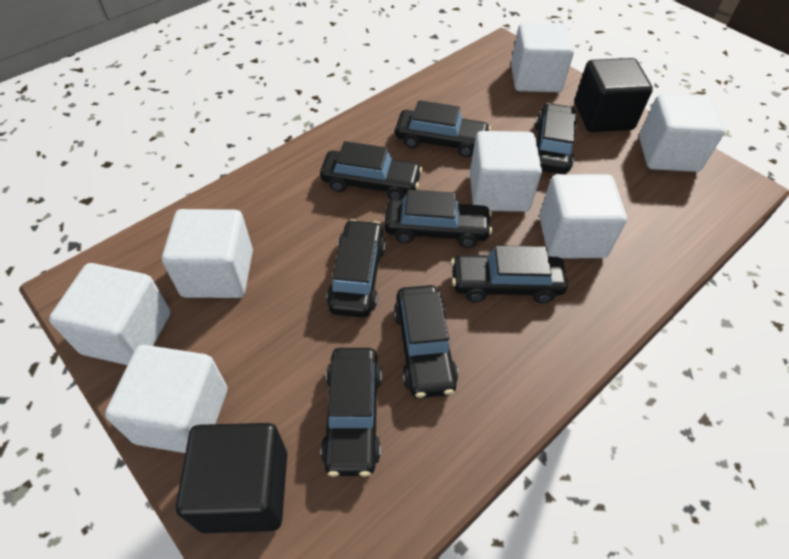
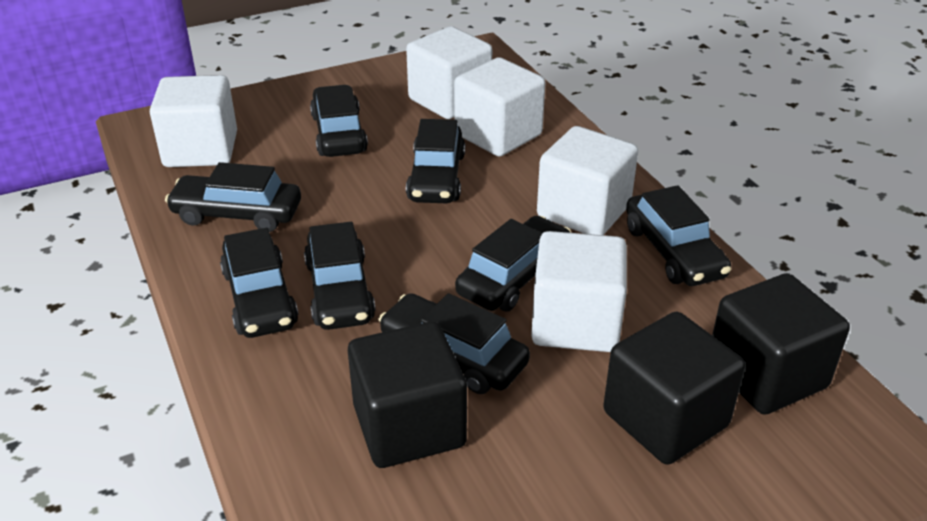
black cube: 2 -> 3
white cube: 7 -> 5

